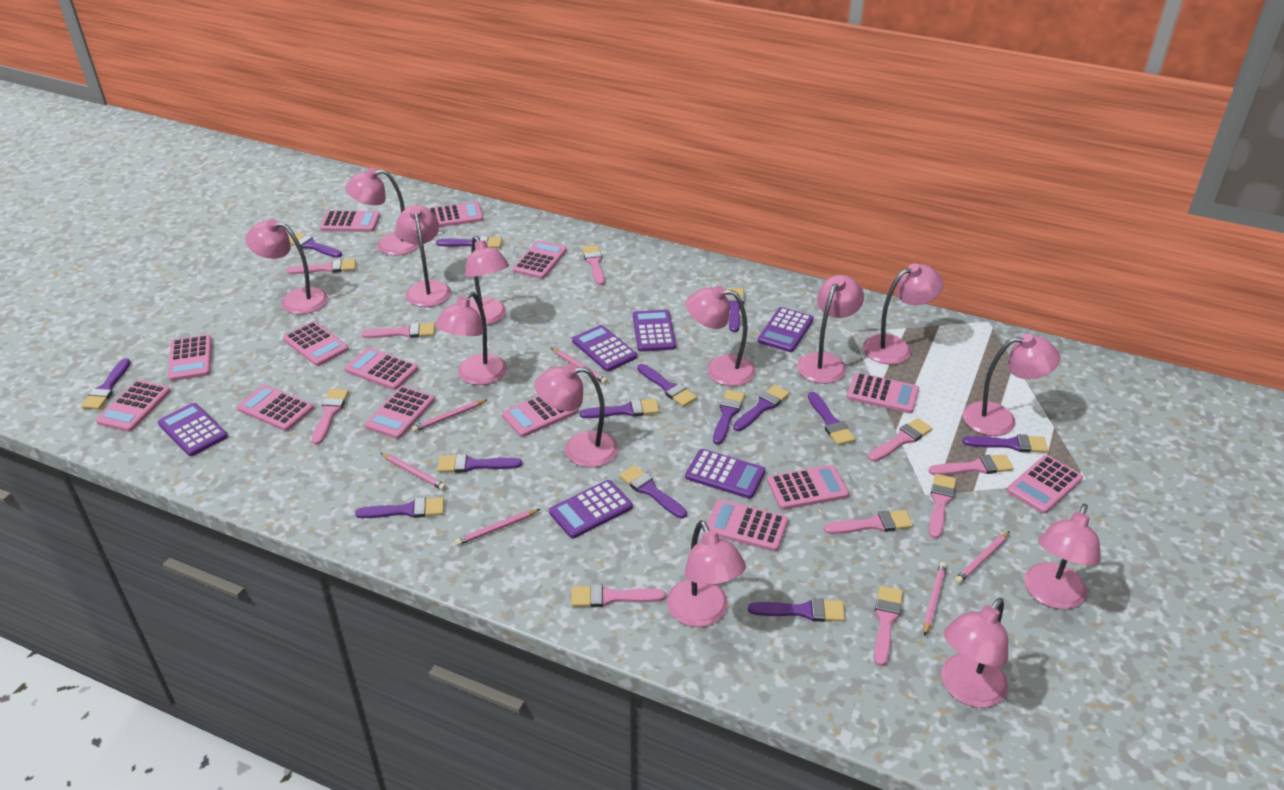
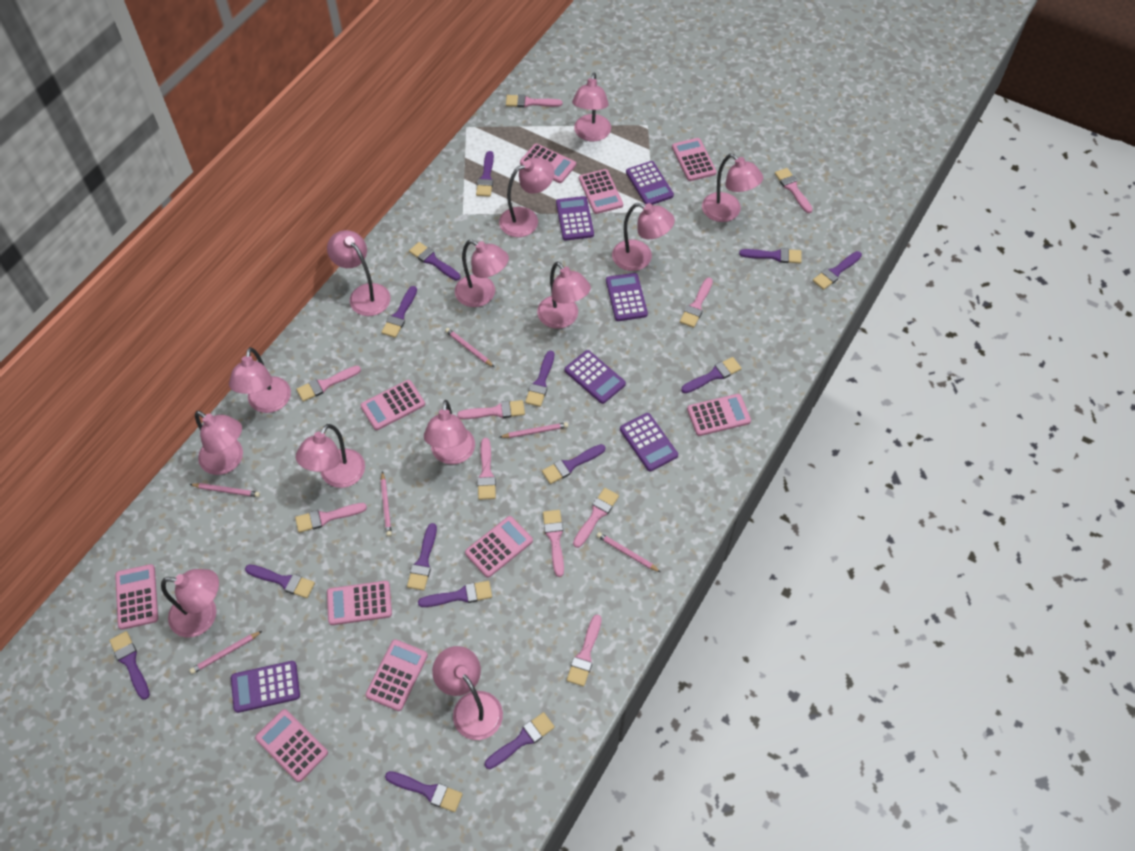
pink calculator: 14 -> 10

